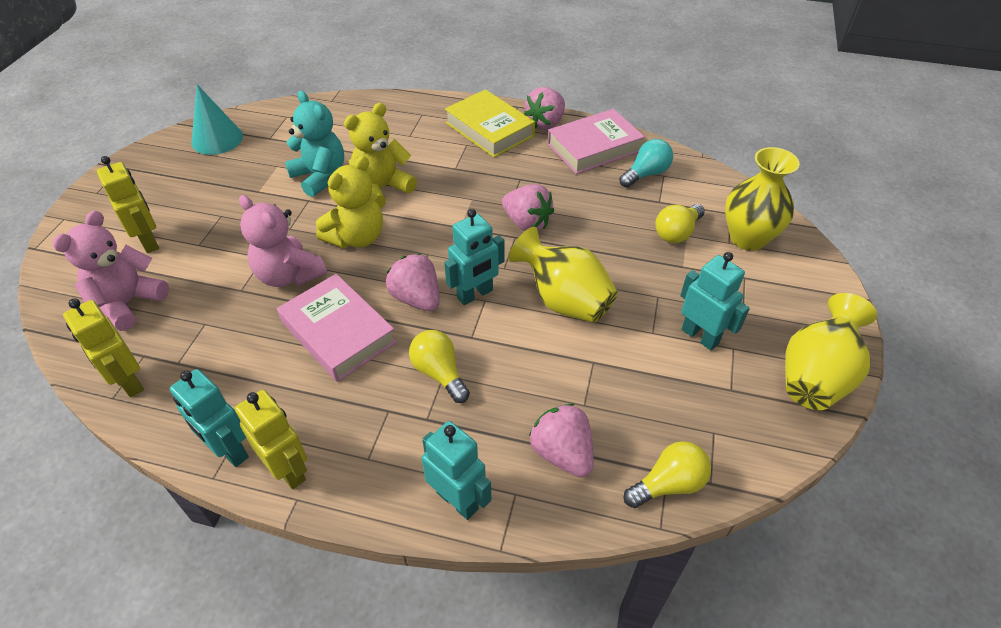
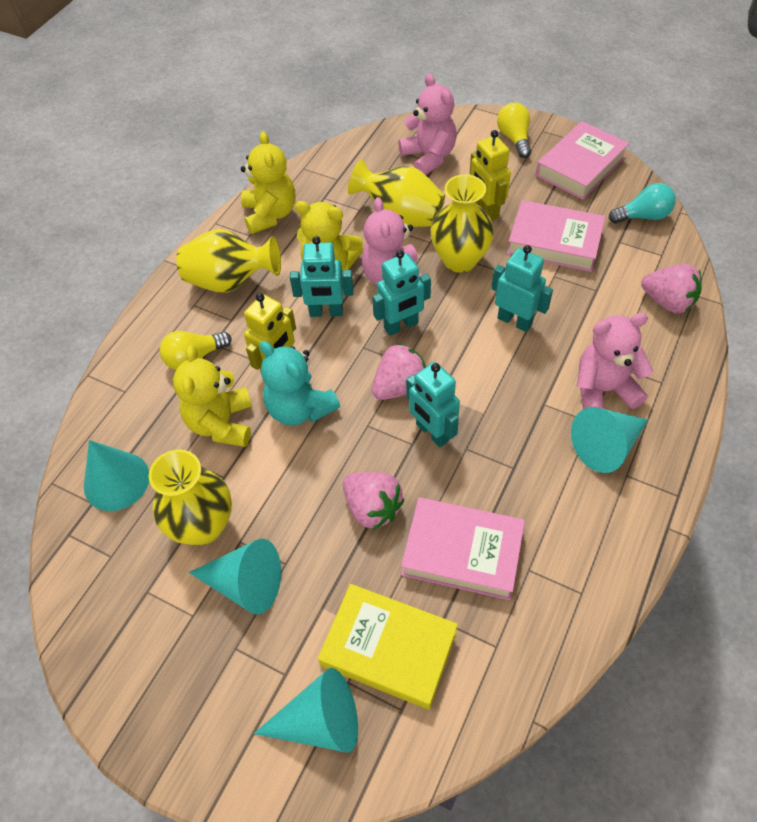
pink book: 2 -> 3
pink strawberry: 4 -> 3
pink teddy bear: 2 -> 3
turquoise cone: 1 -> 4
yellow light bulb: 3 -> 2
yellow robot: 3 -> 2
yellow teddy bear: 2 -> 3
yellow vase: 3 -> 4

